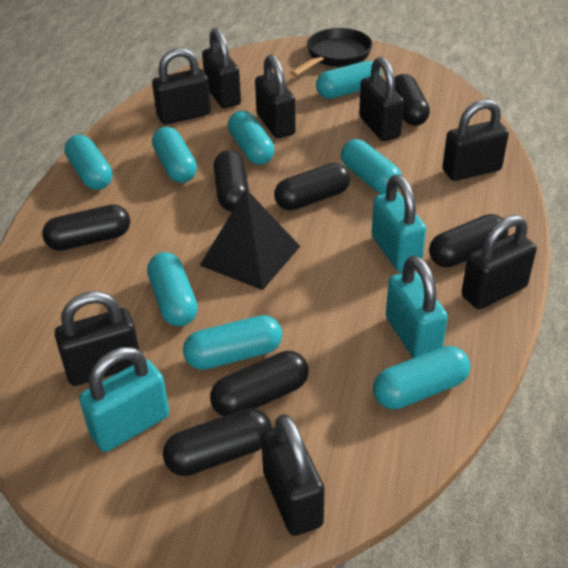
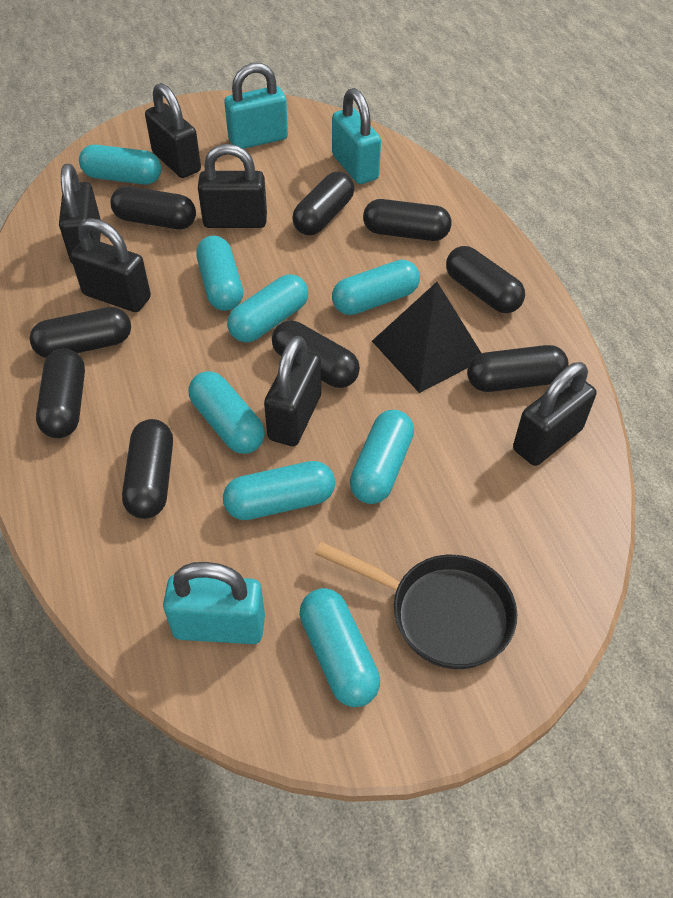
black capsule: 7 -> 9
black padlock: 8 -> 6

